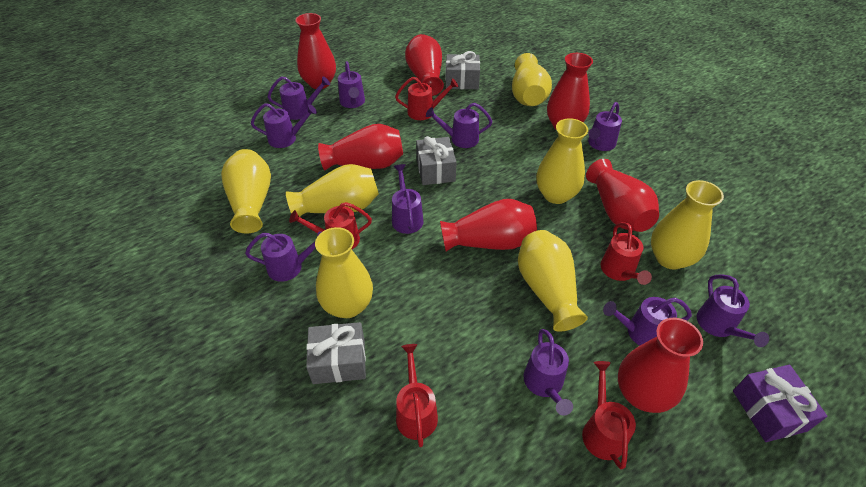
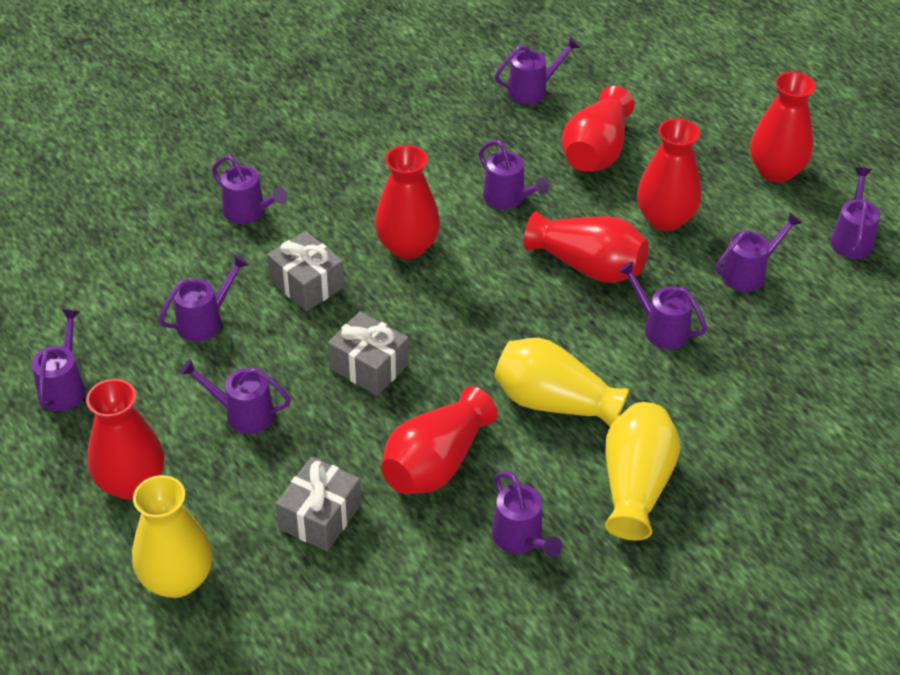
purple gift: 1 -> 0
red watering can: 5 -> 0
yellow vase: 7 -> 3

